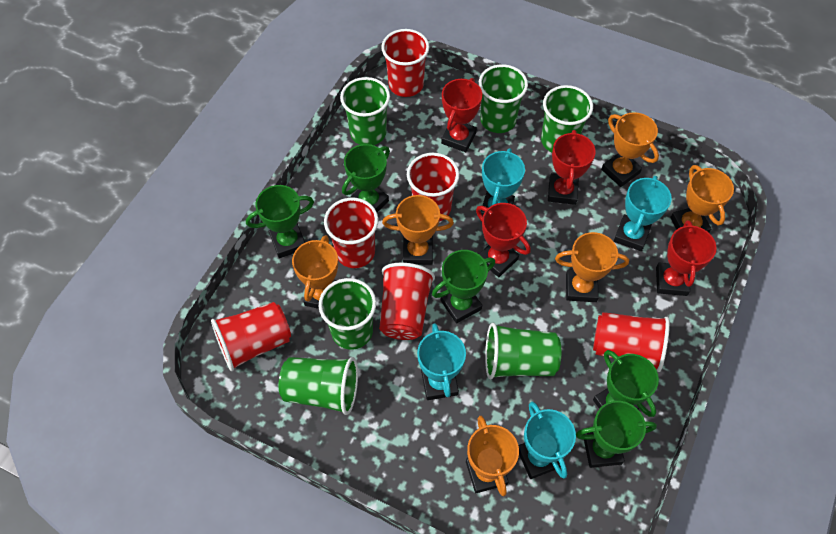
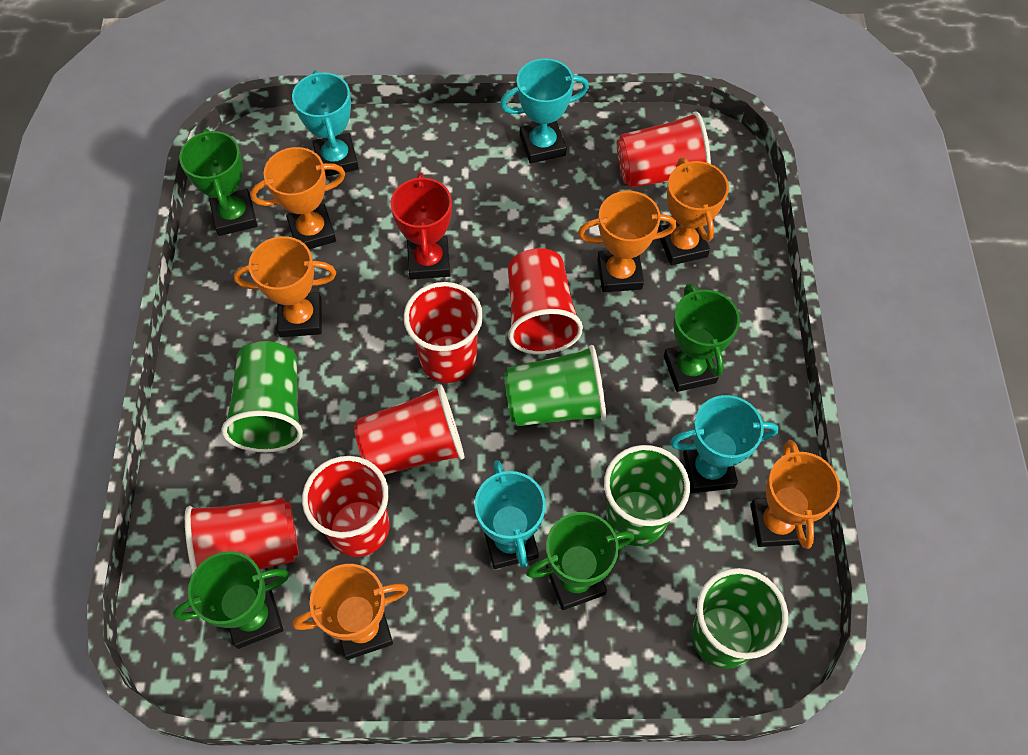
green cup: 6 -> 4
green trophy: 5 -> 4
red trophy: 4 -> 1

